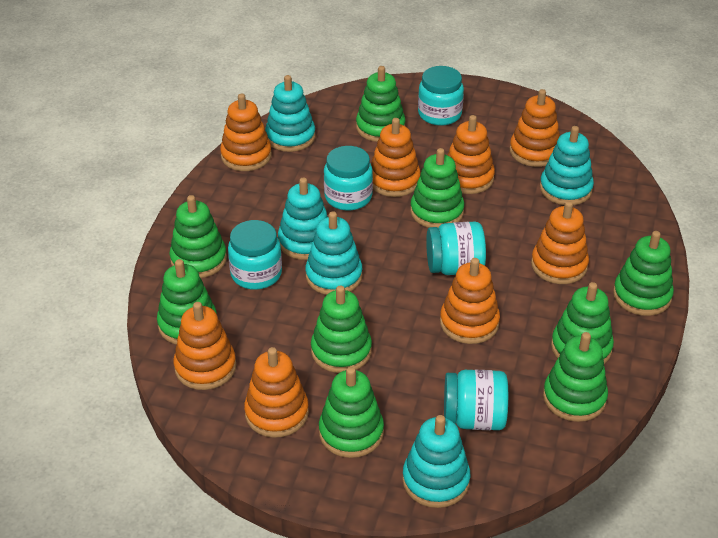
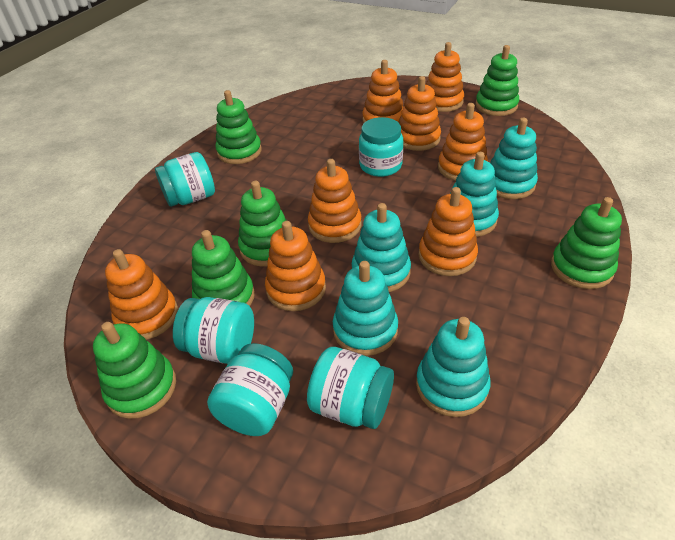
green stacking toy: 9 -> 6

